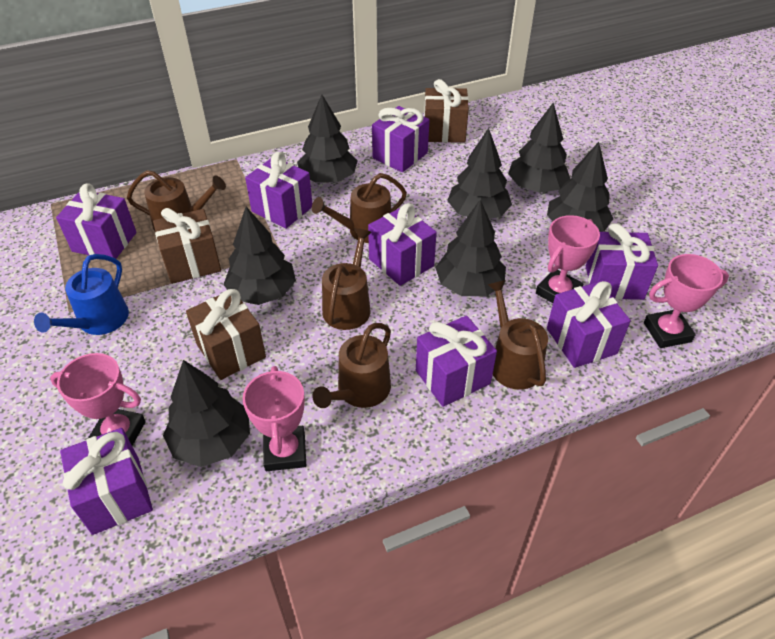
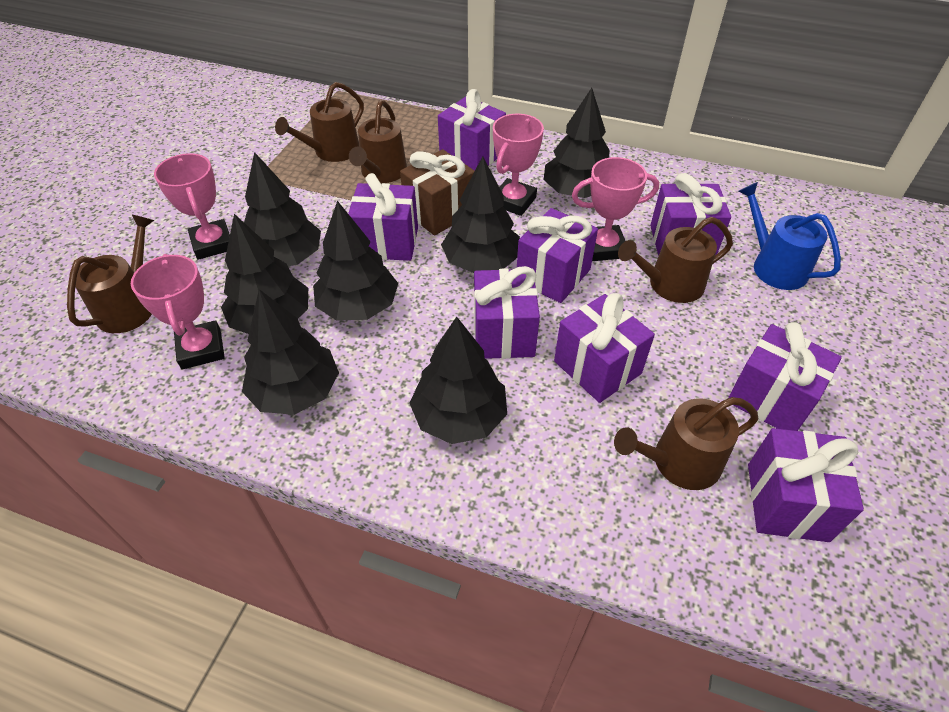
brown gift: 3 -> 1

